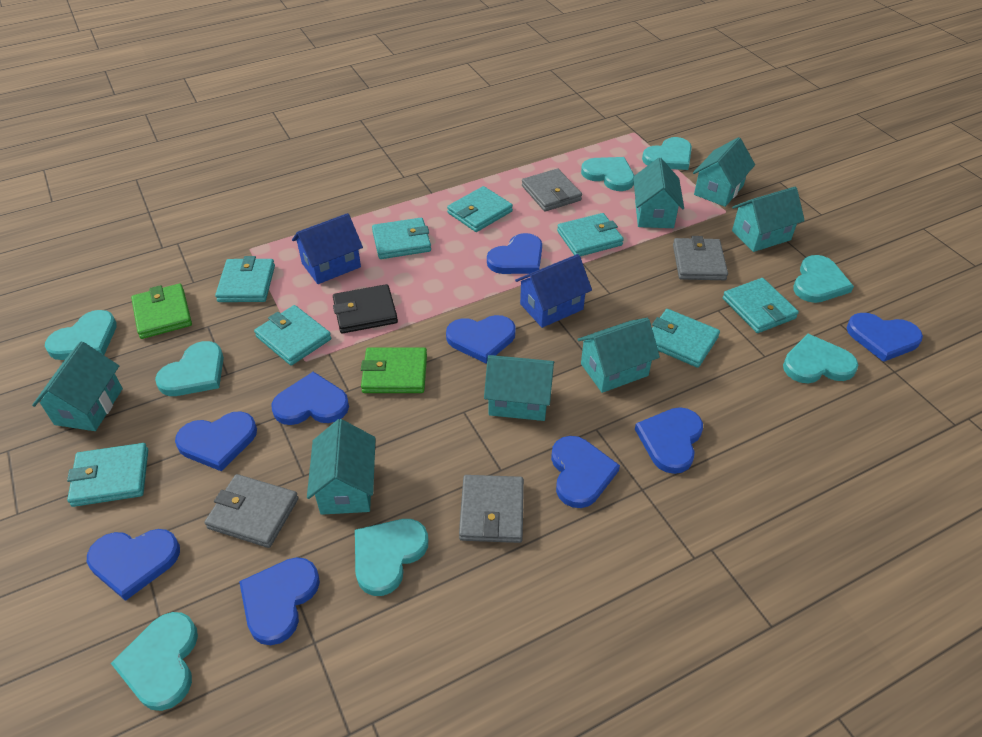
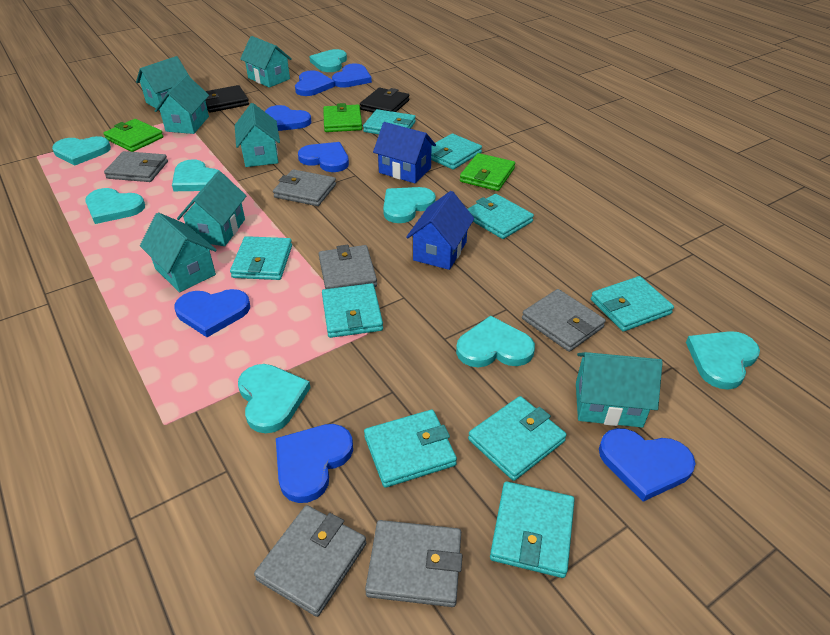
black wallet: 1 -> 2
blue heart: 9 -> 7
green wallet: 2 -> 3
grey wallet: 4 -> 6
turquoise wallet: 8 -> 9

